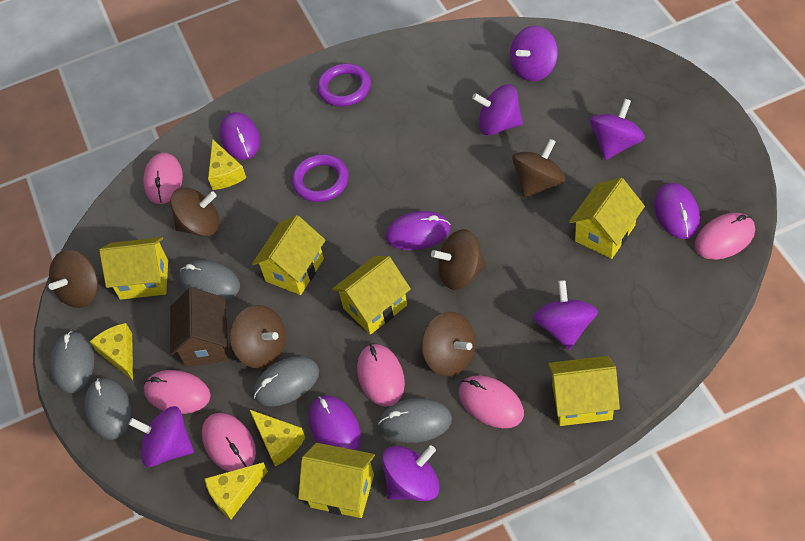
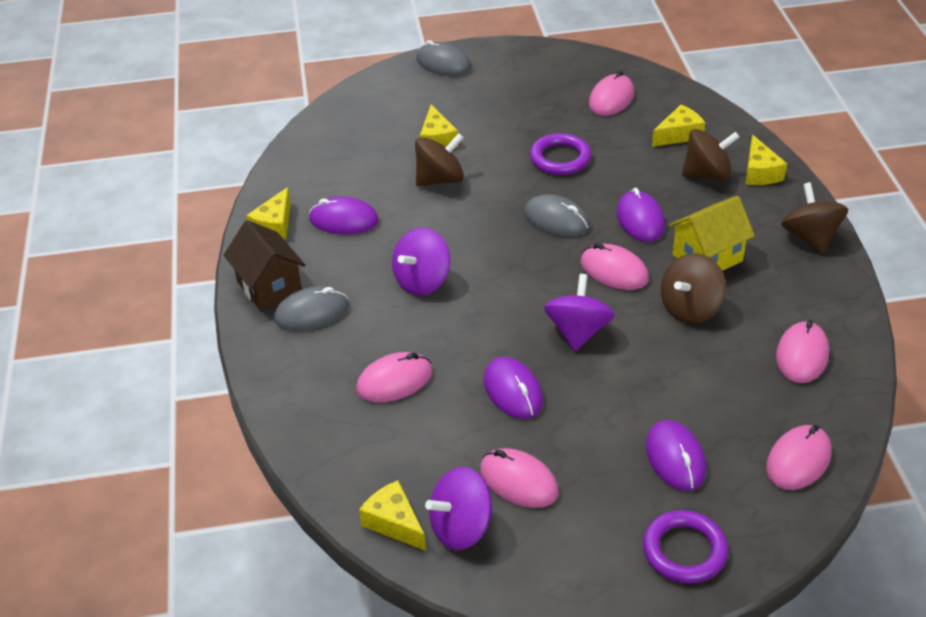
brown spinning top: 6 -> 4
grey mouse: 5 -> 3
purple spinning top: 6 -> 3
yellow cheese: 4 -> 5
yellow house: 6 -> 1

